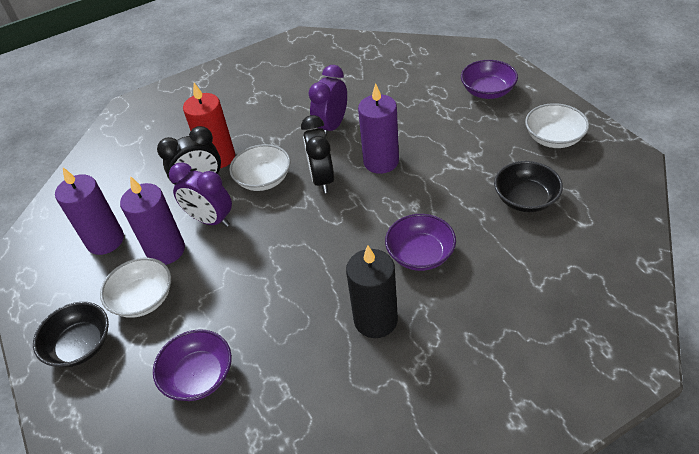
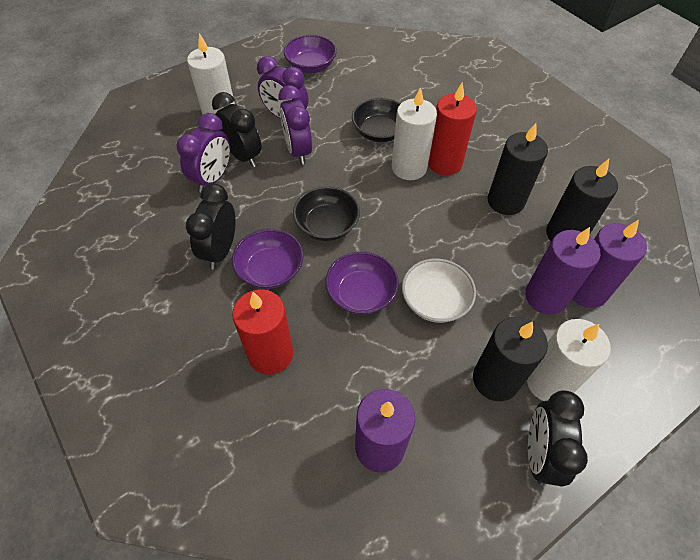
black candle: 1 -> 3
black clock: 2 -> 3
purple clock: 2 -> 3
red candle: 1 -> 2
white bowl: 3 -> 1
white candle: 0 -> 3

